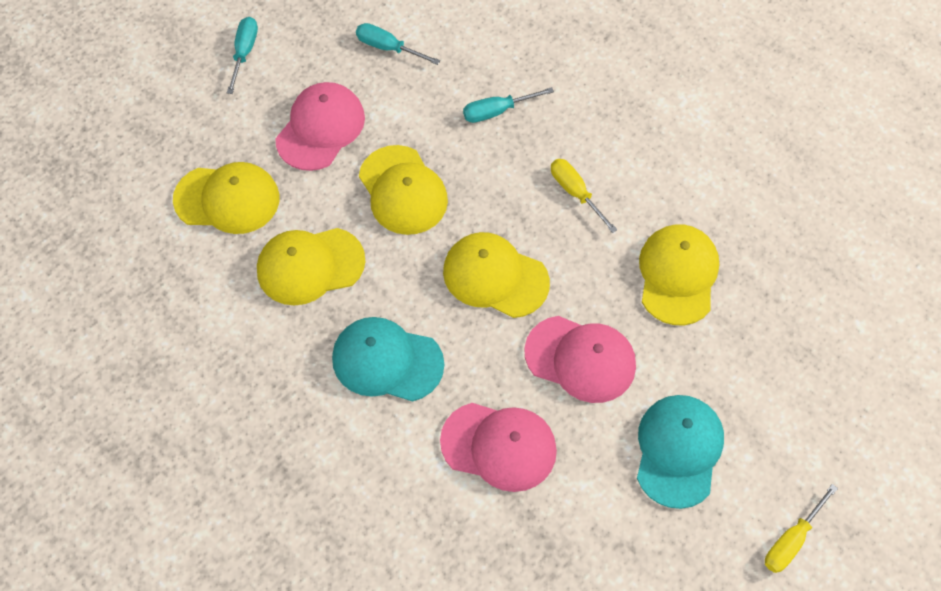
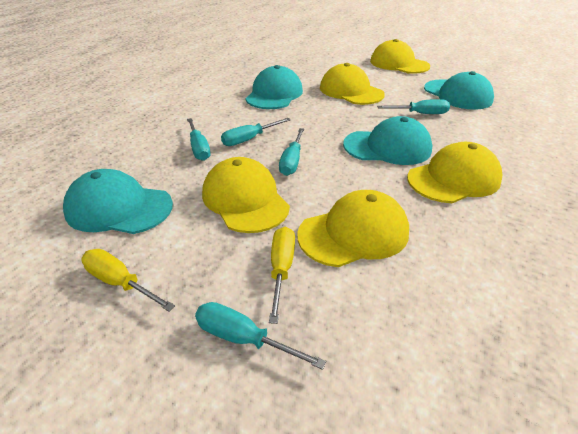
pink cap: 3 -> 0
turquoise cap: 2 -> 4
turquoise screwdriver: 3 -> 5

